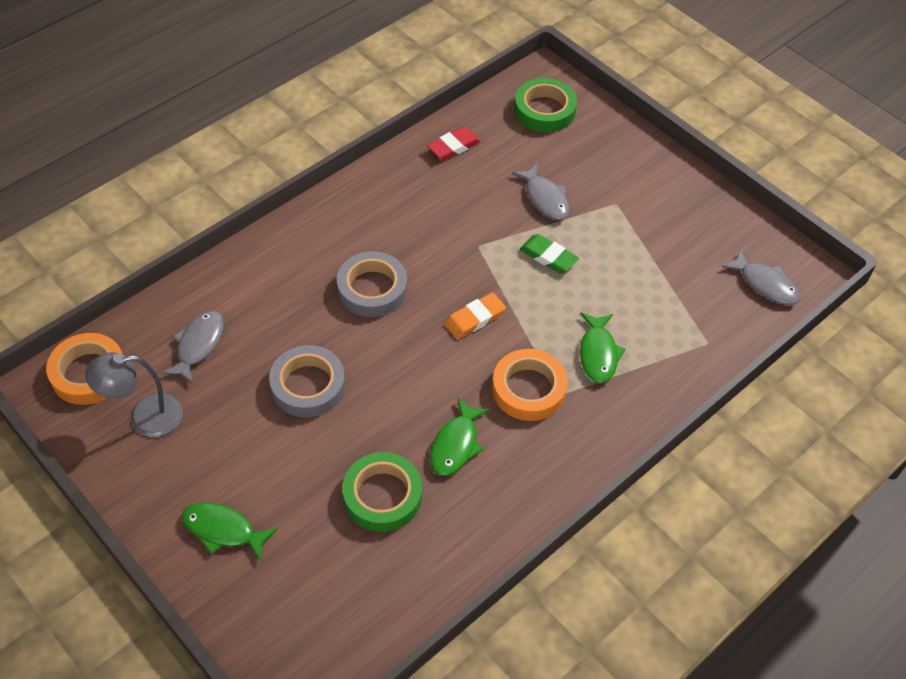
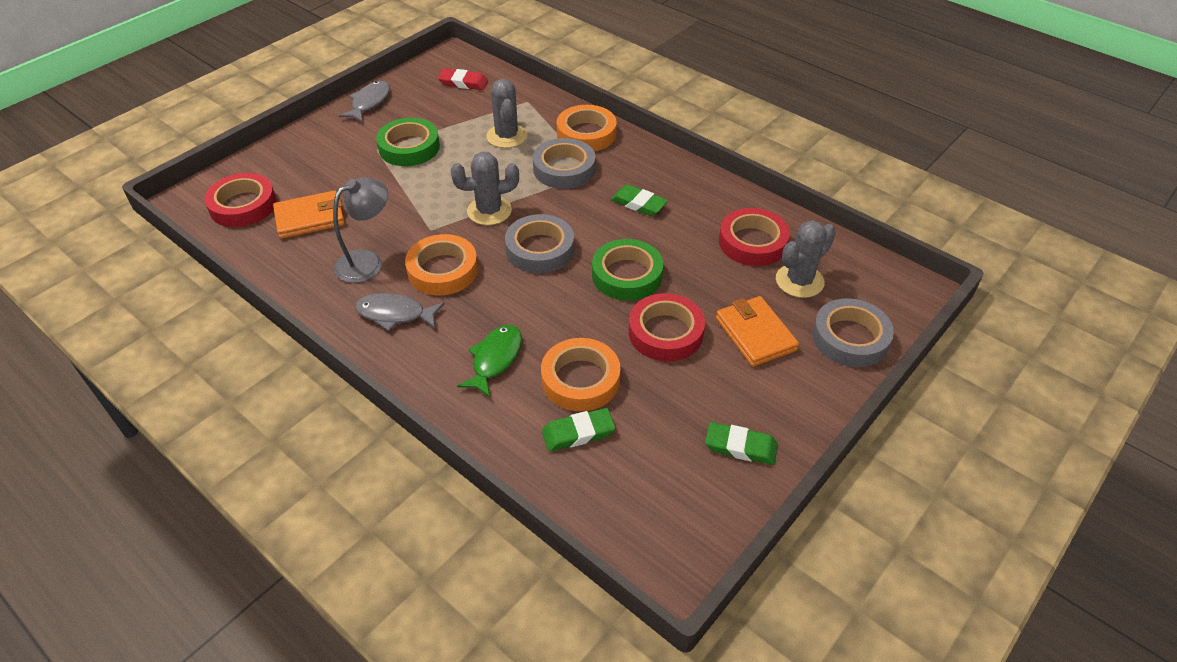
green eraser: 1 -> 3
green fish: 3 -> 1
grey cactus: 0 -> 3
grey fish: 3 -> 2
grey tape: 2 -> 3
orange eraser: 1 -> 0
orange tape: 2 -> 3
orange wallet: 0 -> 2
red tape: 0 -> 3

